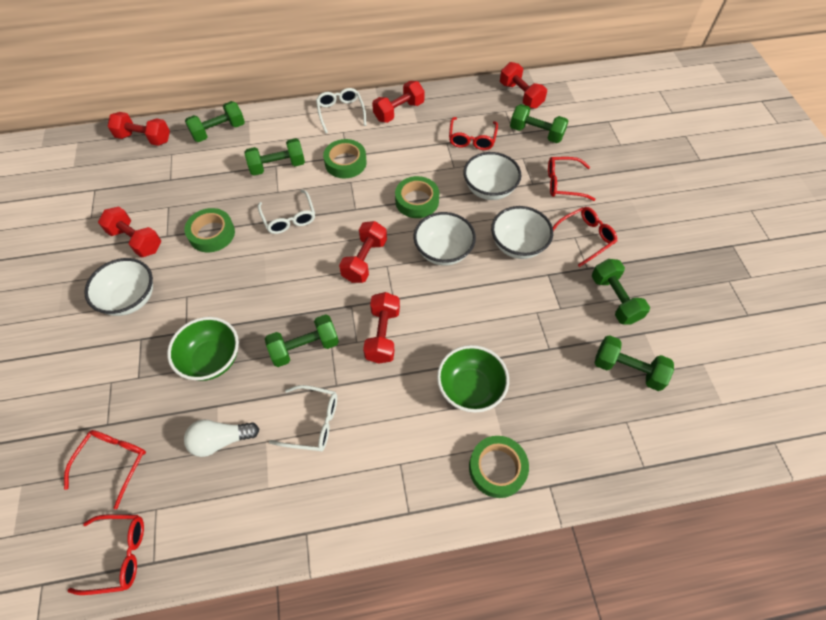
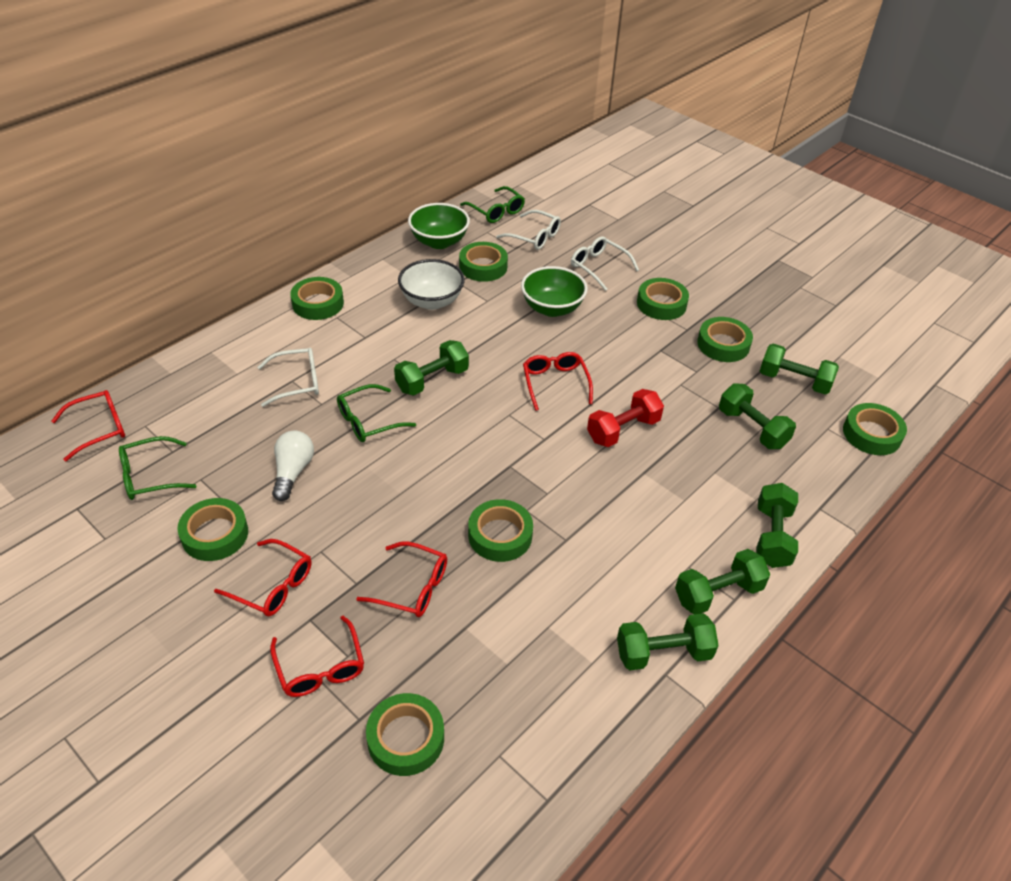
green glasses: 0 -> 3
green tape: 4 -> 8
red dumbbell: 6 -> 1
white bowl: 4 -> 1

